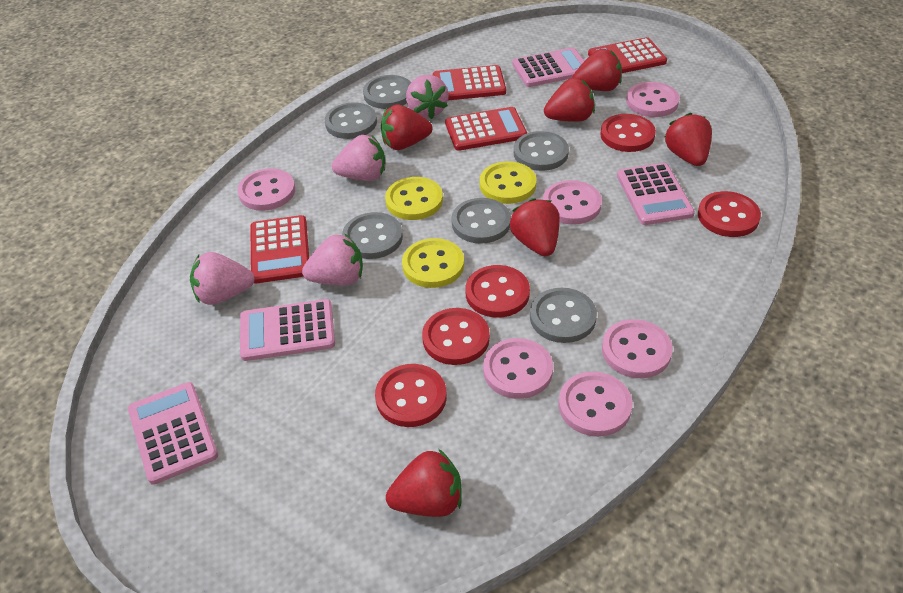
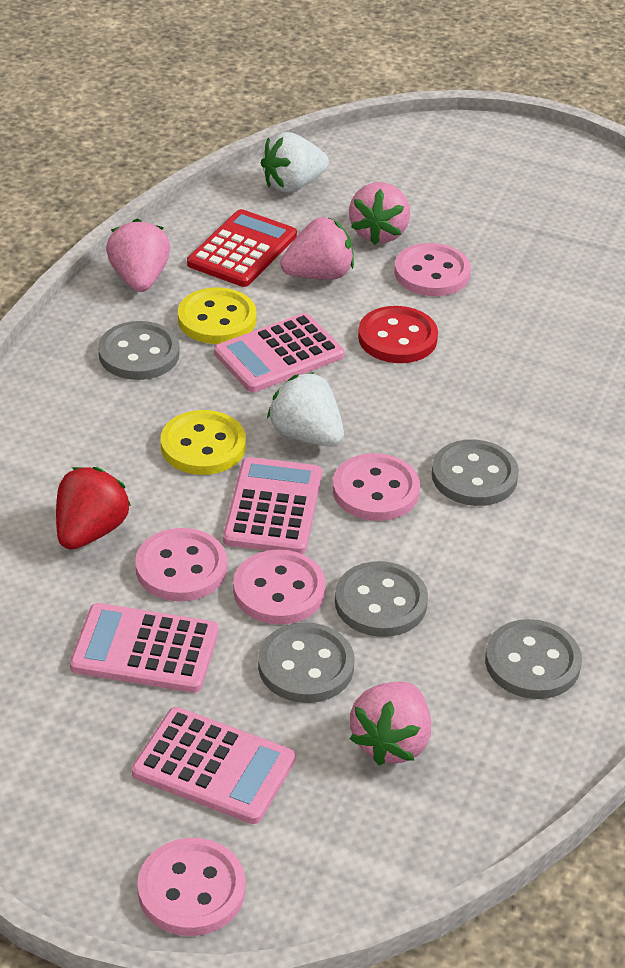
grey button: 6 -> 5
pink button: 6 -> 5
red button: 5 -> 1
red calculator: 4 -> 1
red strawberry: 6 -> 1
white strawberry: 0 -> 2
yellow button: 3 -> 2

